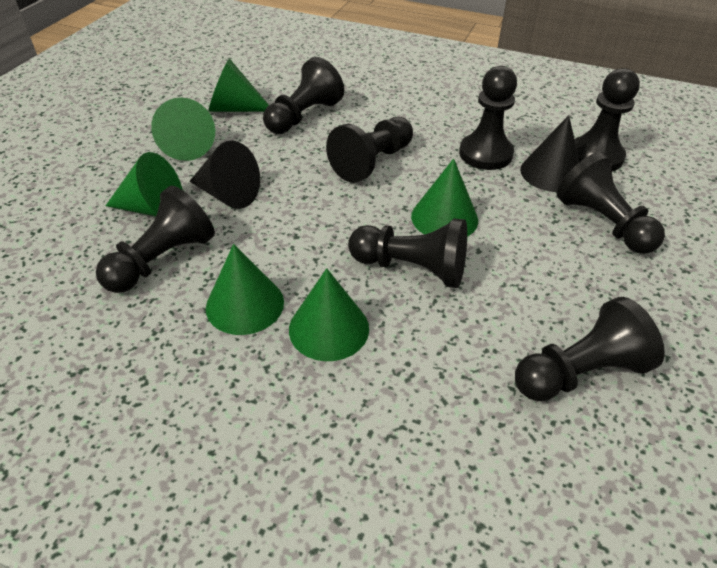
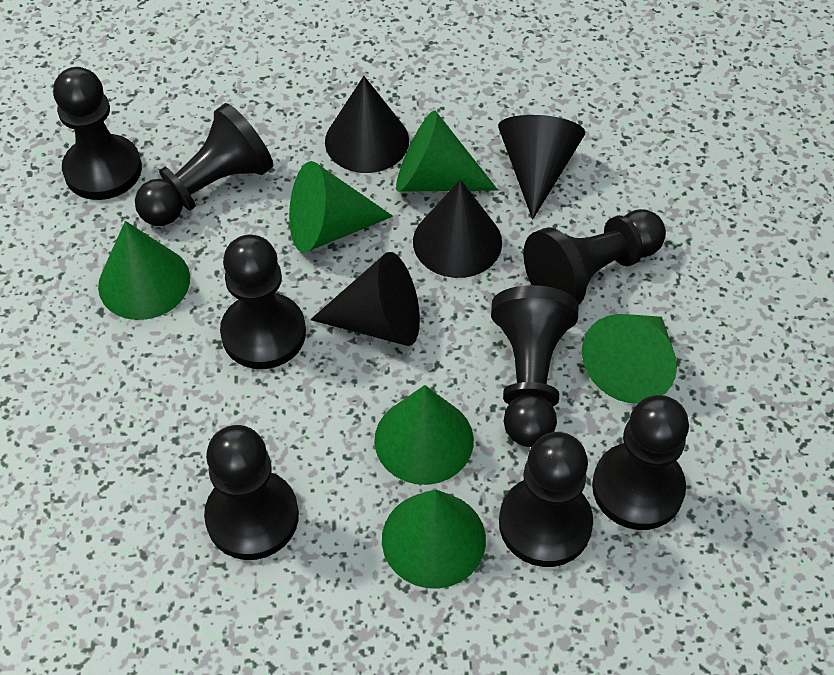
black cone: 2 -> 4

